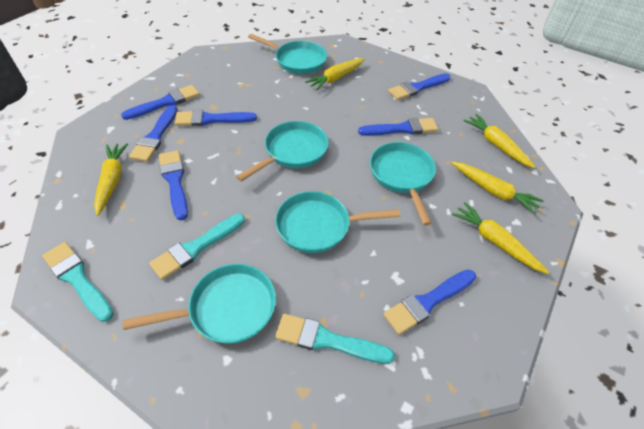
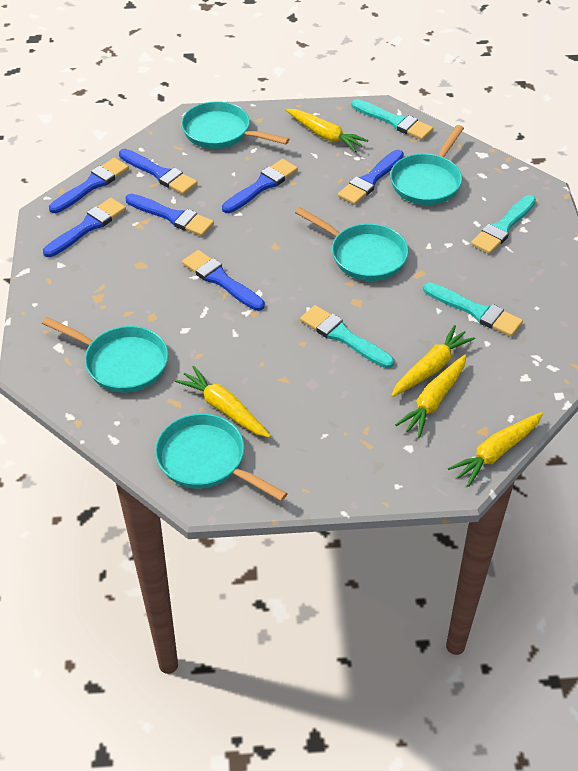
turquoise brush: 3 -> 4

